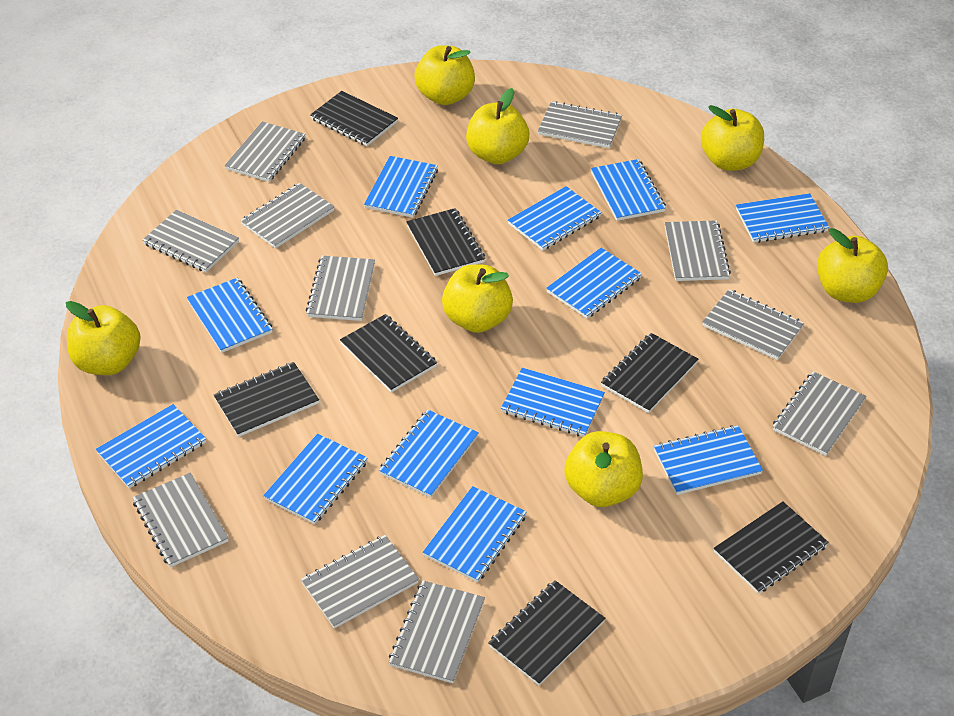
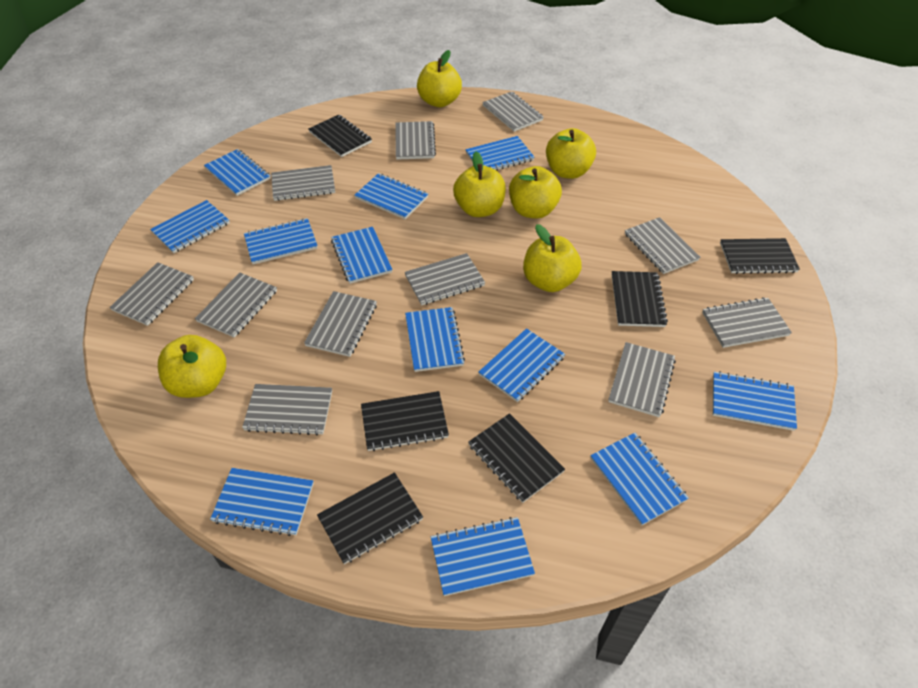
black notebook: 7 -> 6
yellow apple: 7 -> 6

